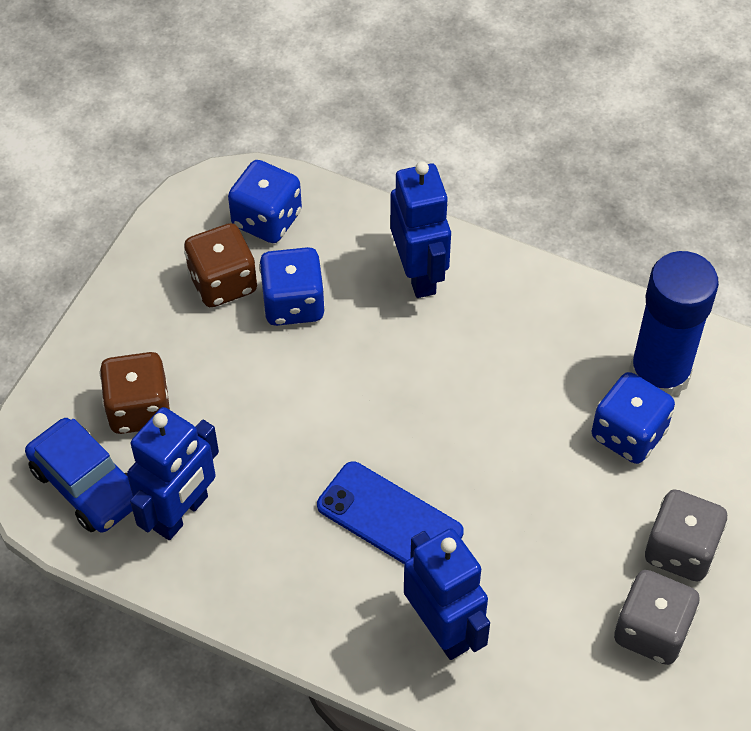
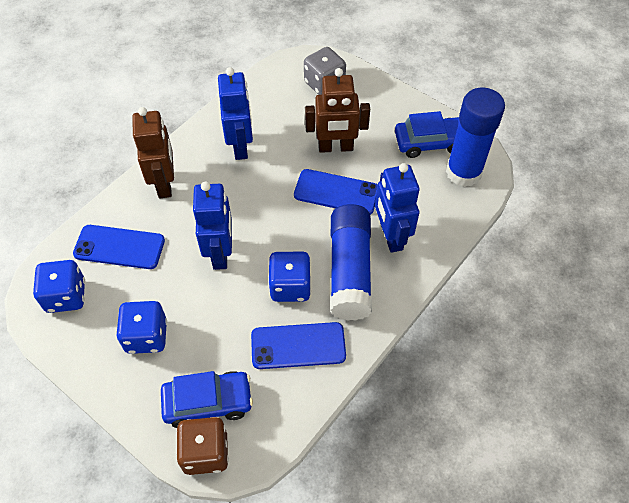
blue car: 1 -> 2
blue glue stick: 1 -> 2
blue phone: 1 -> 3
brown dice: 2 -> 1
brown robot: 0 -> 2
grey dice: 2 -> 1

